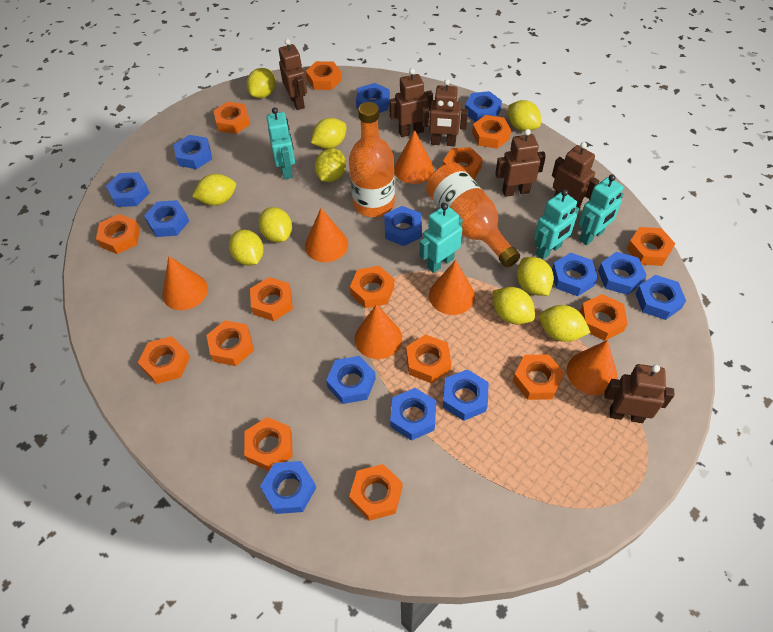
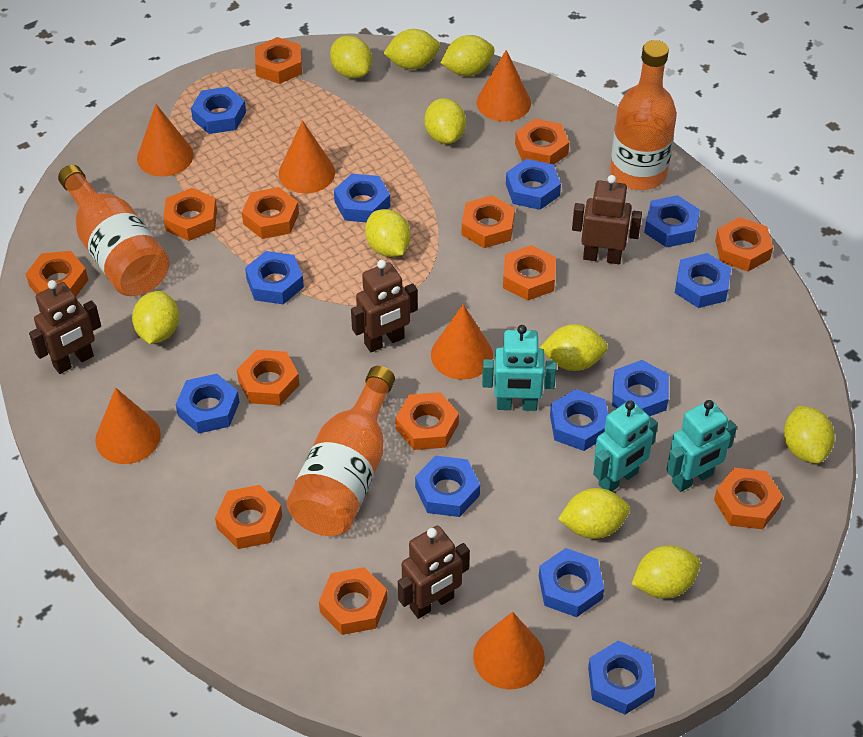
blue nut: 13 -> 12
brown robot: 6 -> 4
orange bottle: 2 -> 3
orange nut: 15 -> 13
turquoise robot: 4 -> 3

